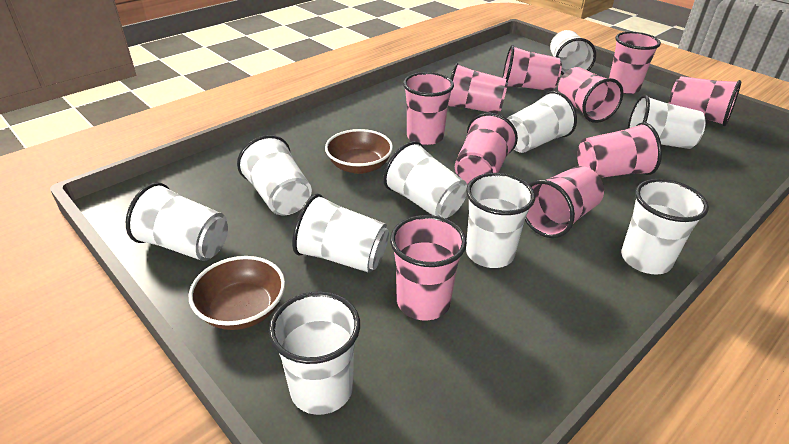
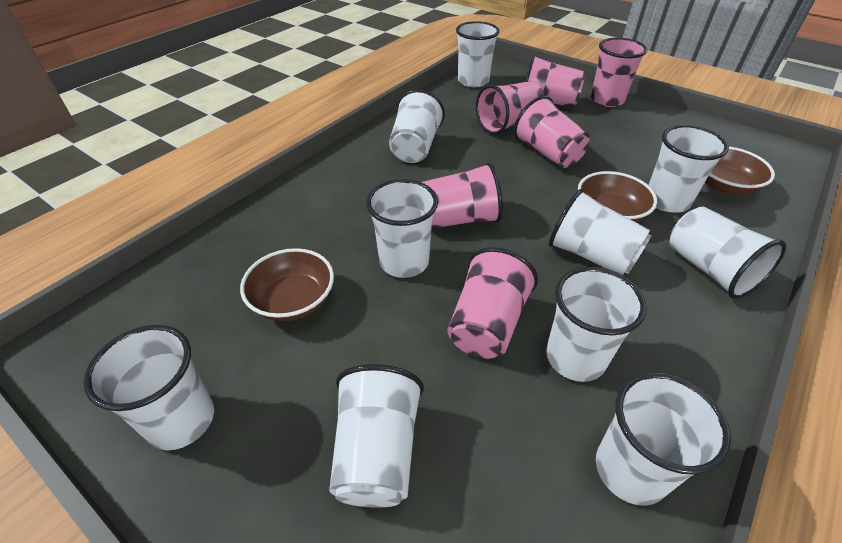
brown bowl: 2 -> 3
pink cup: 10 -> 6

